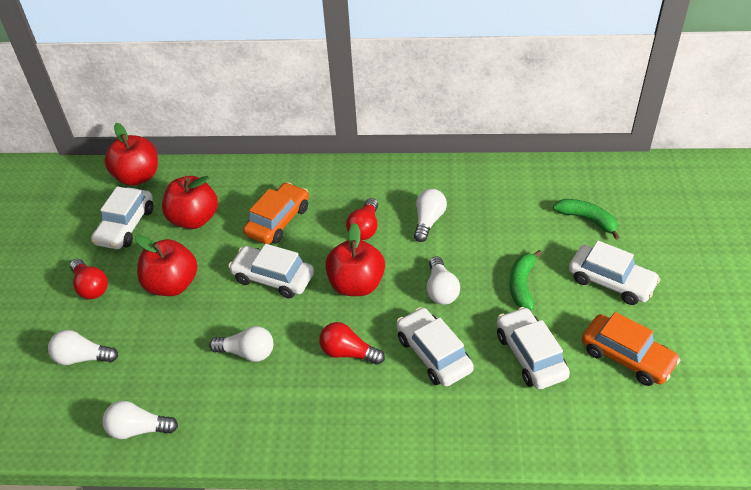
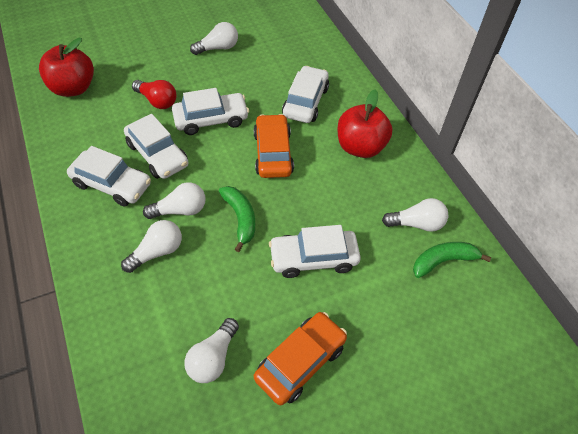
red apple: 4 -> 2
red light bulb: 3 -> 1

